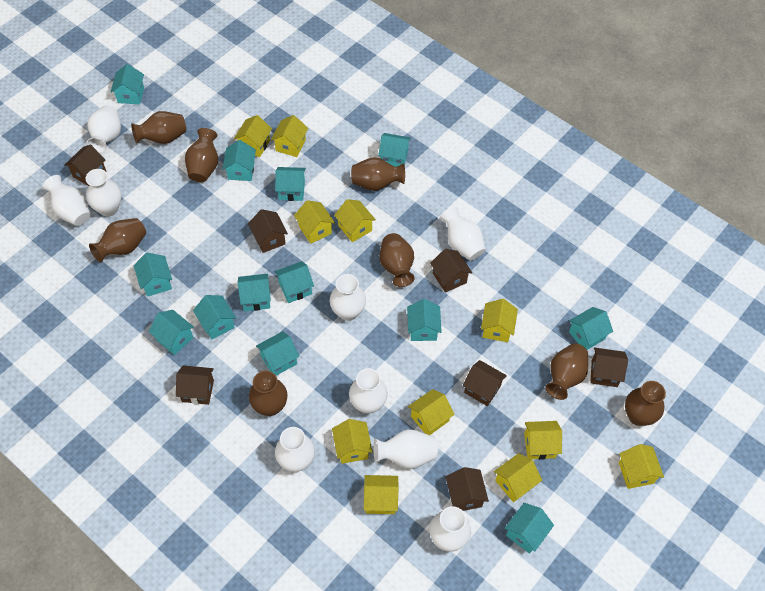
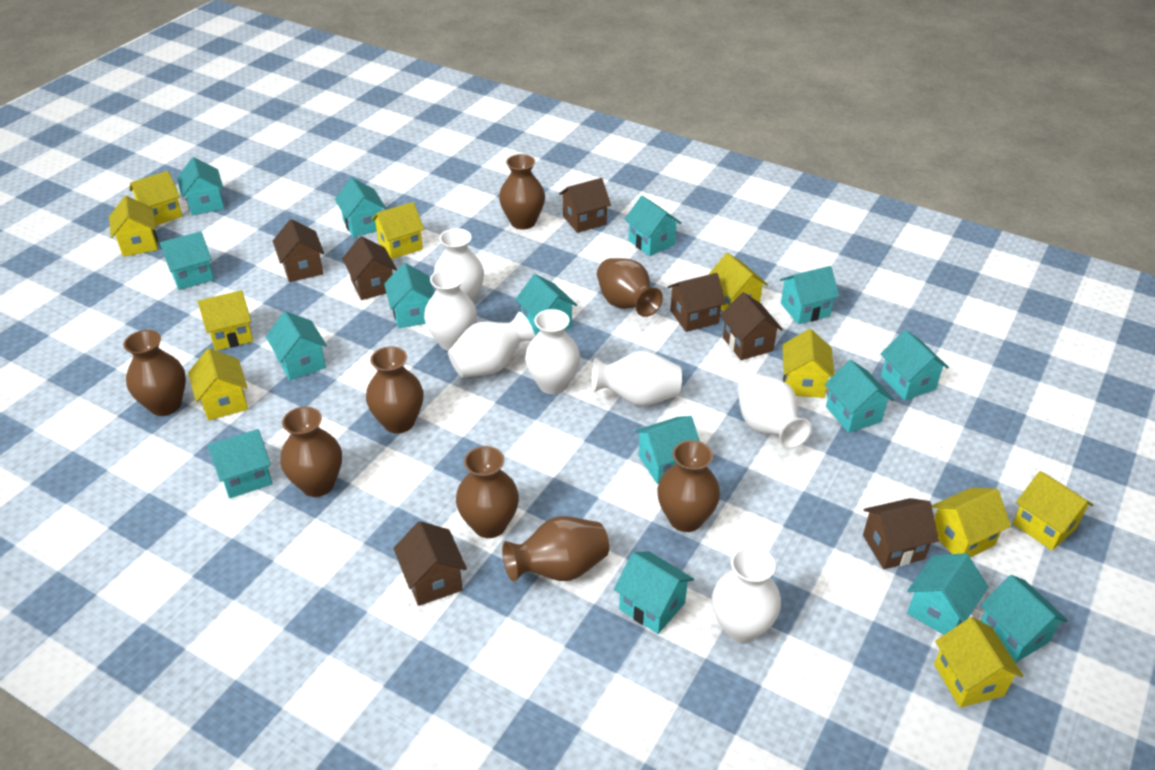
turquoise house: 13 -> 15
white vase: 9 -> 7
yellow house: 11 -> 10

